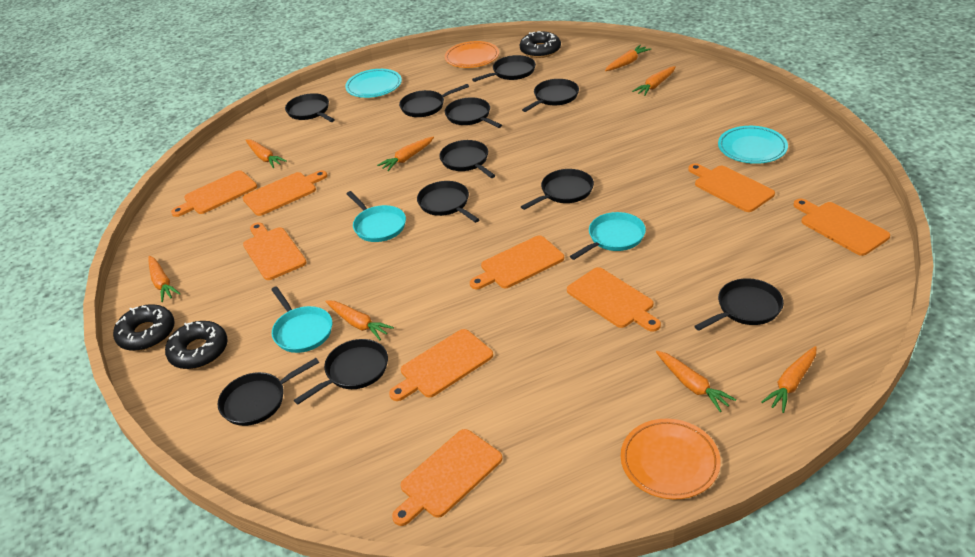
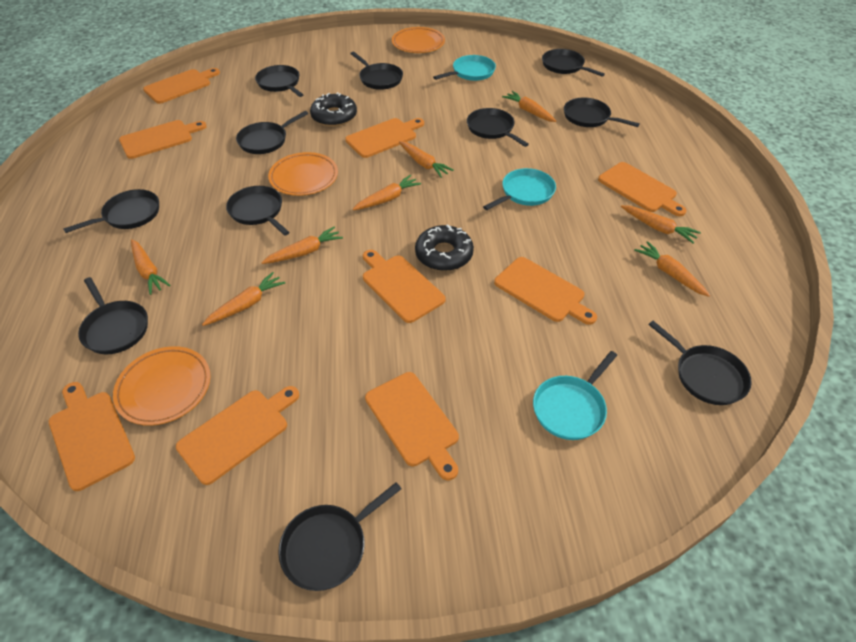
black donut: 3 -> 2
orange plate: 2 -> 3
turquoise plate: 2 -> 0

